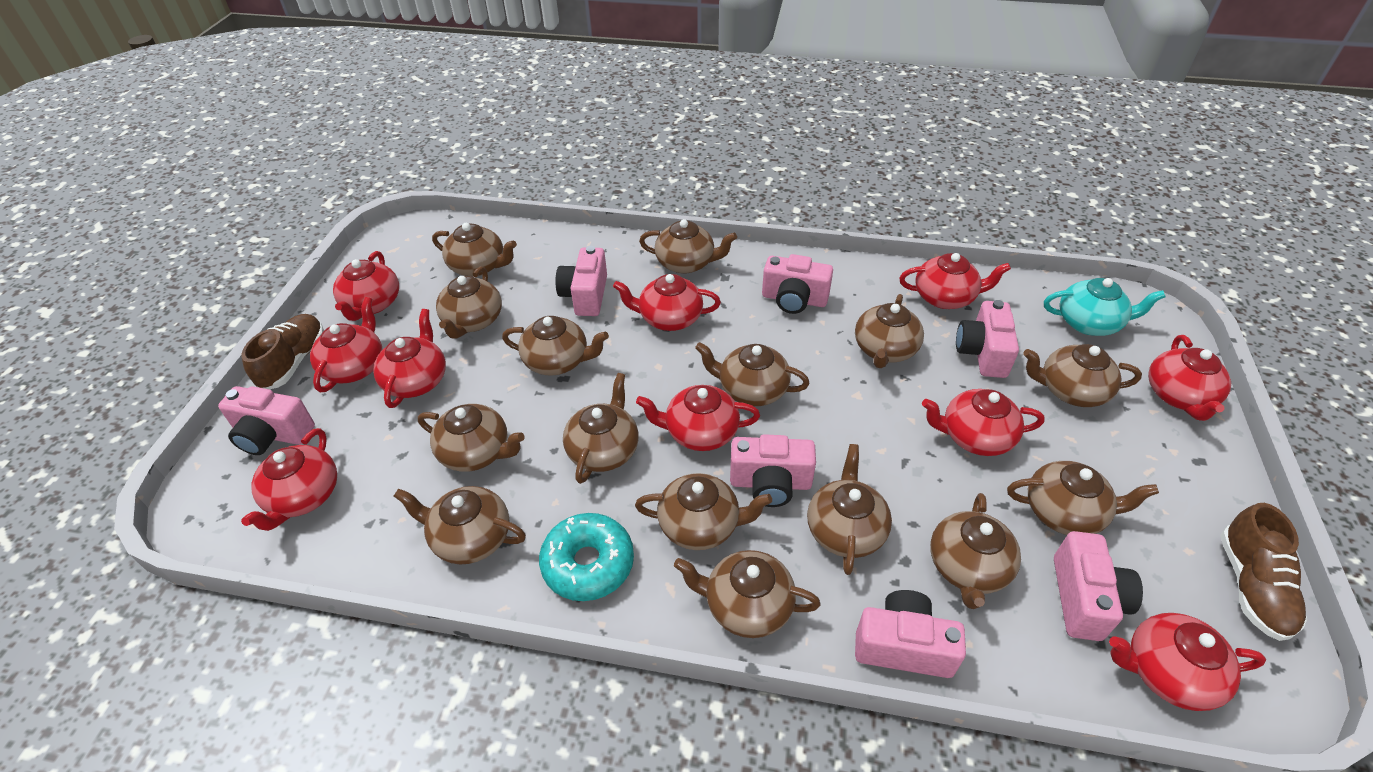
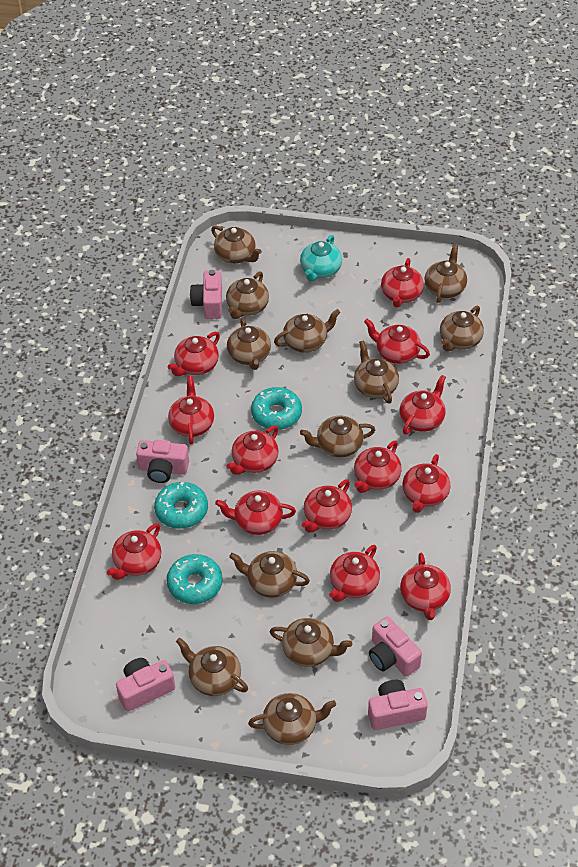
brown shoe: 2 -> 0
brown teapot: 15 -> 12
pink camera: 7 -> 5
red teapot: 10 -> 13
turquoise donut: 1 -> 3

